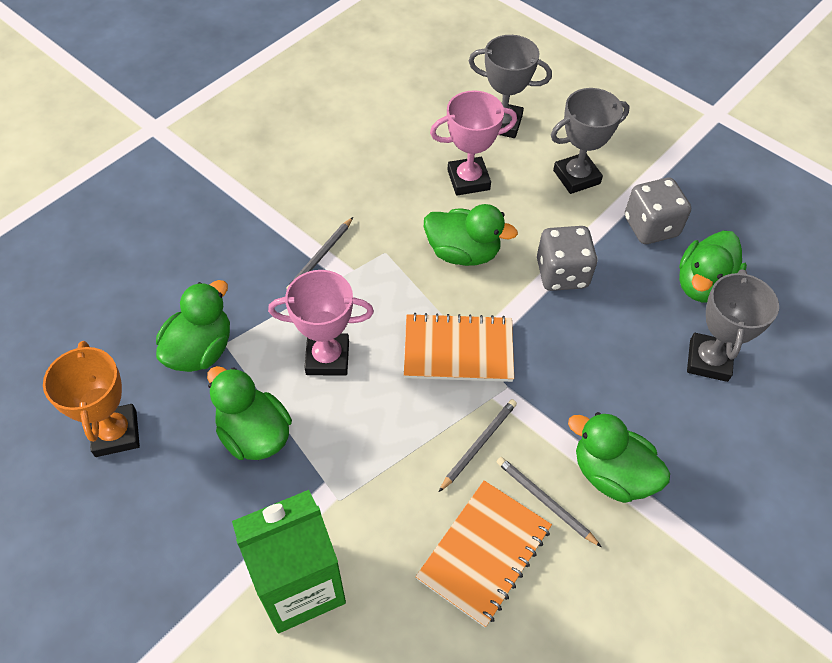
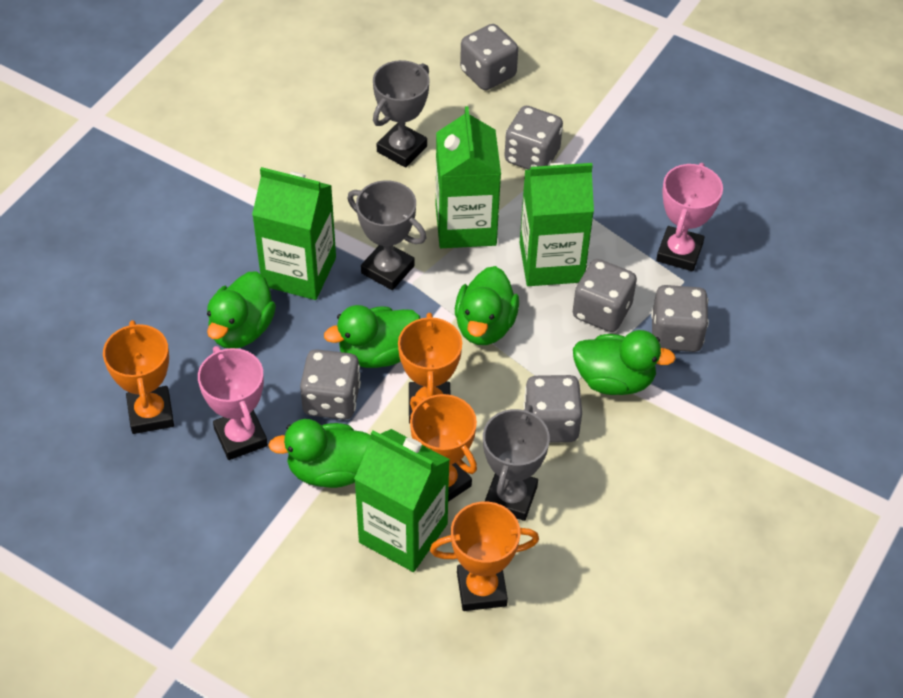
green carton: 1 -> 4
grey dice: 2 -> 6
grey pencil: 3 -> 0
orange notebook: 2 -> 0
orange trophy: 1 -> 4

